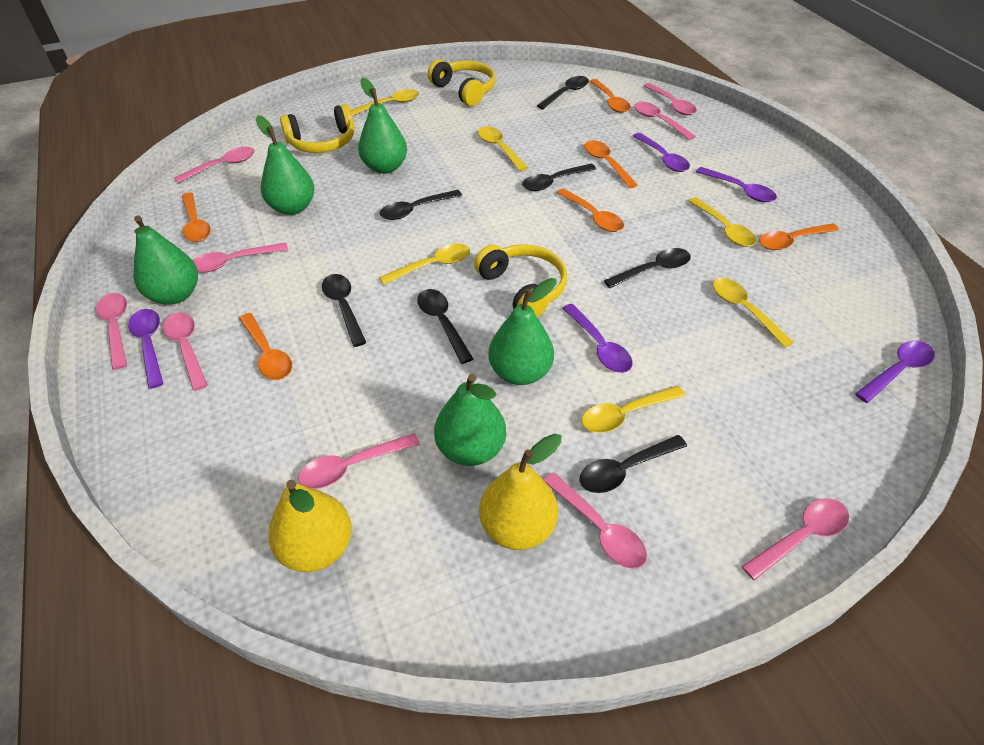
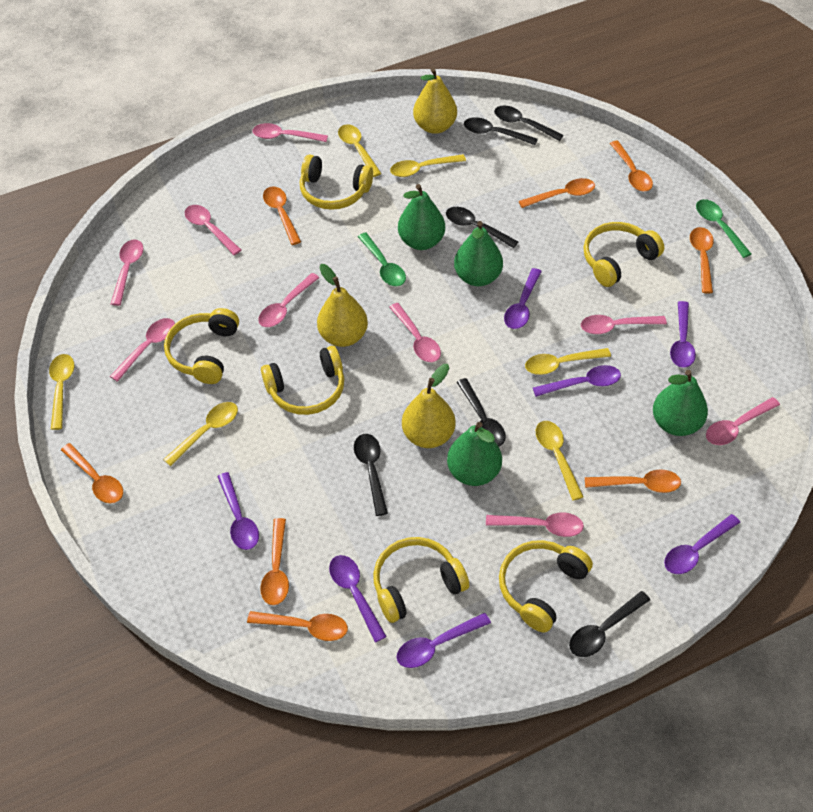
black spoon: 7 -> 6
green pear: 5 -> 4
green spoon: 0 -> 2
orange spoon: 6 -> 8
purple spoon: 5 -> 7
yellow headphones: 3 -> 6
yellow pear: 2 -> 3

